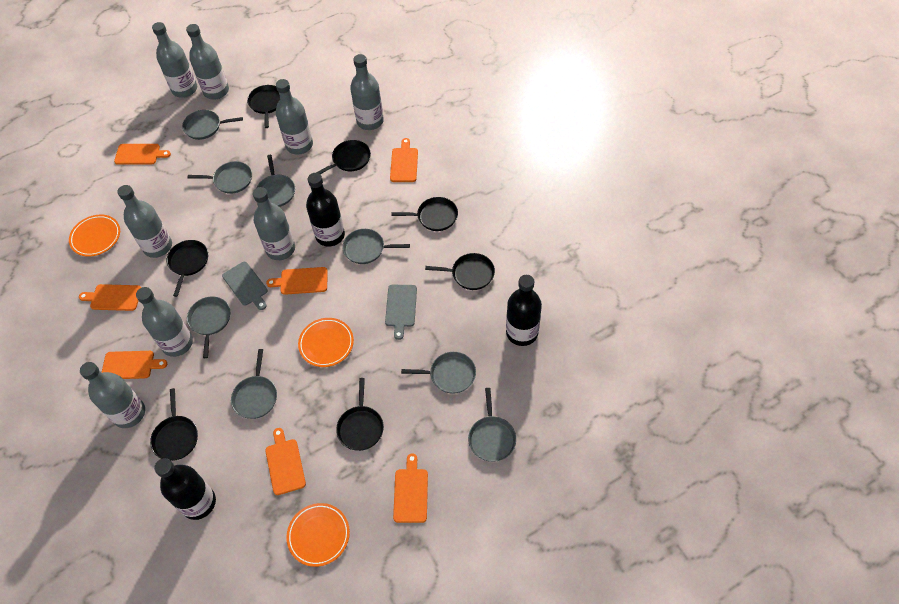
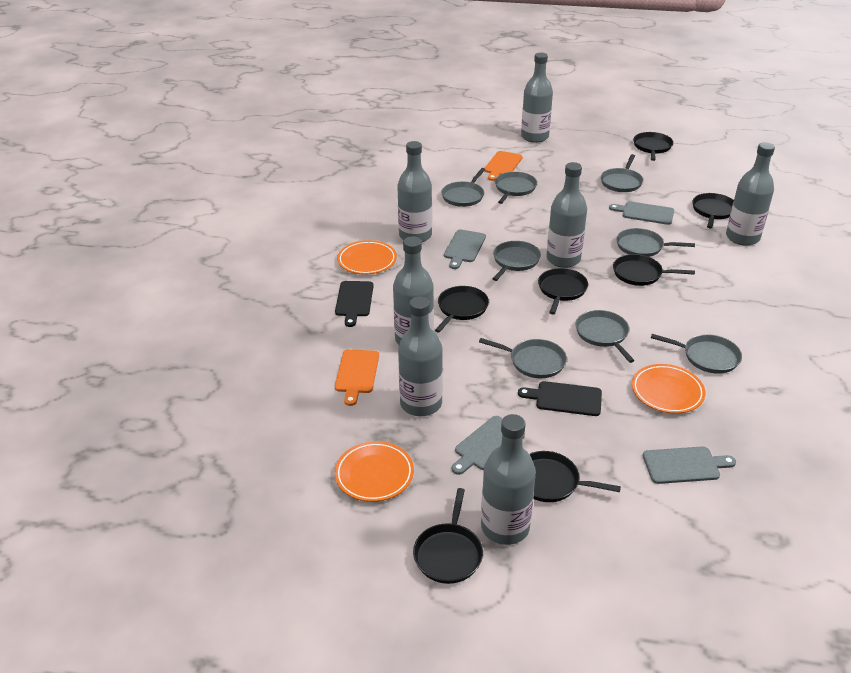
black bottle: 3 -> 0
black cutting board: 0 -> 2
grey bottle: 8 -> 7
grey cutting board: 2 -> 4
orange cutting board: 7 -> 2

